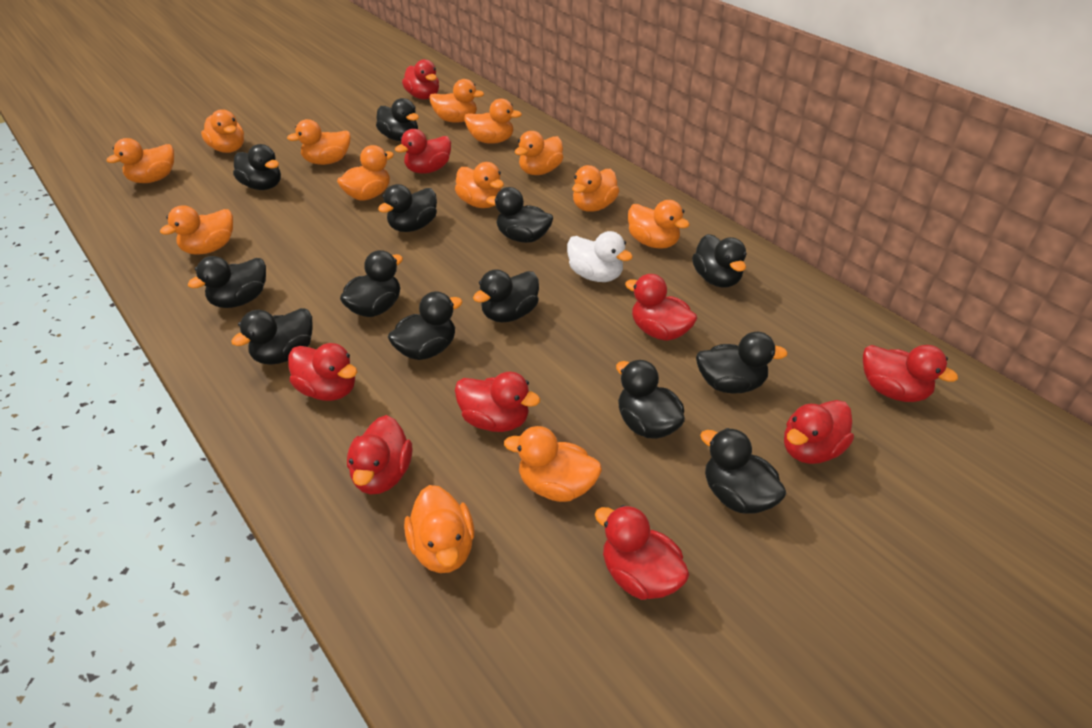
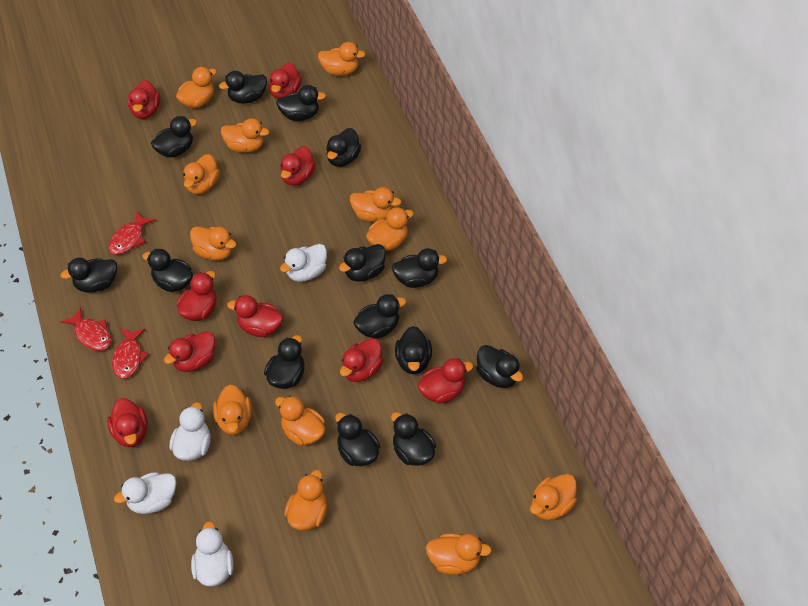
black duck: 13 -> 14
orange duck: 13 -> 12
red fish: 0 -> 3
white duck: 1 -> 4

